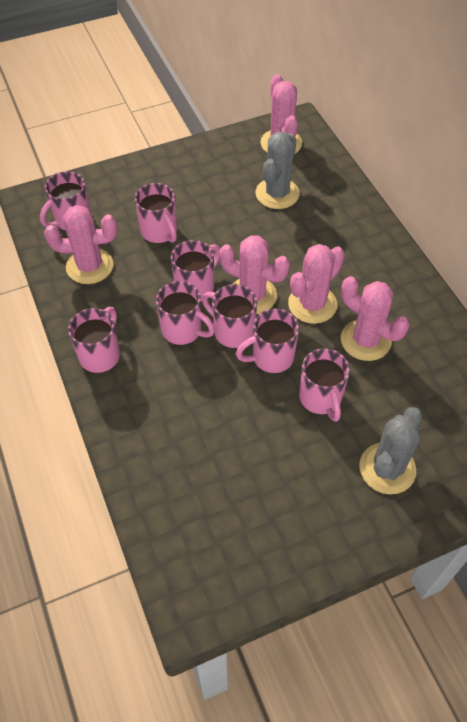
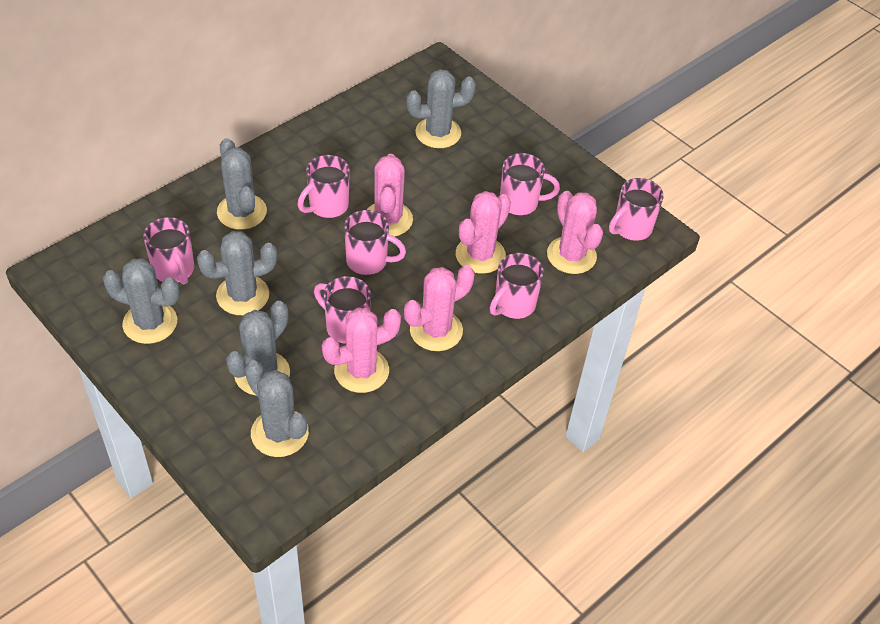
grey cactus: 2 -> 6
pink mug: 8 -> 7

